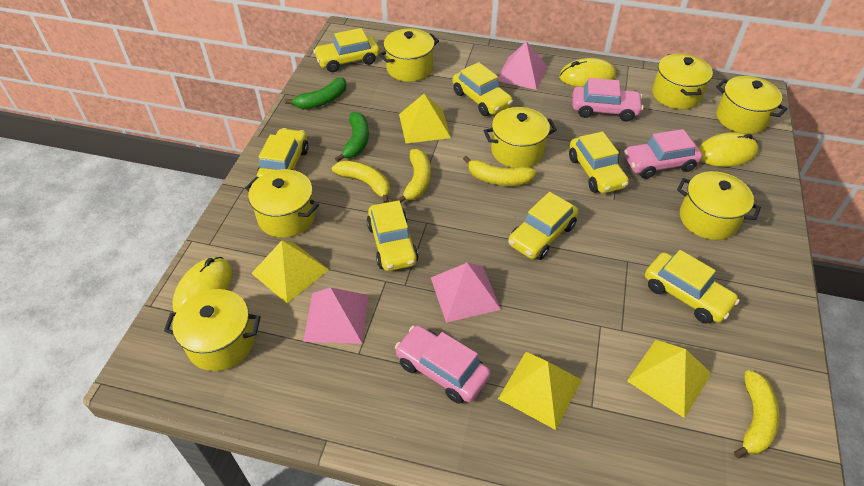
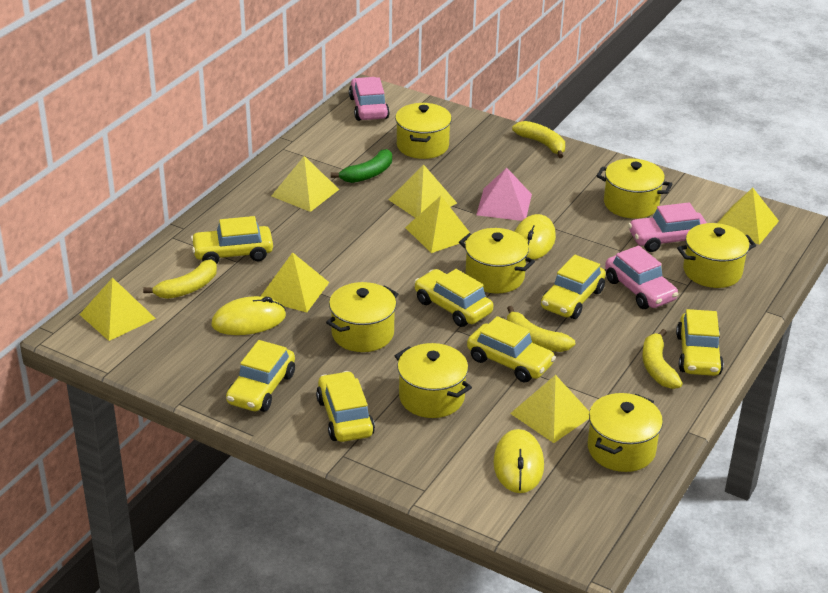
green banana: 2 -> 1
pink pyramid: 3 -> 1
yellow pyramid: 4 -> 7

